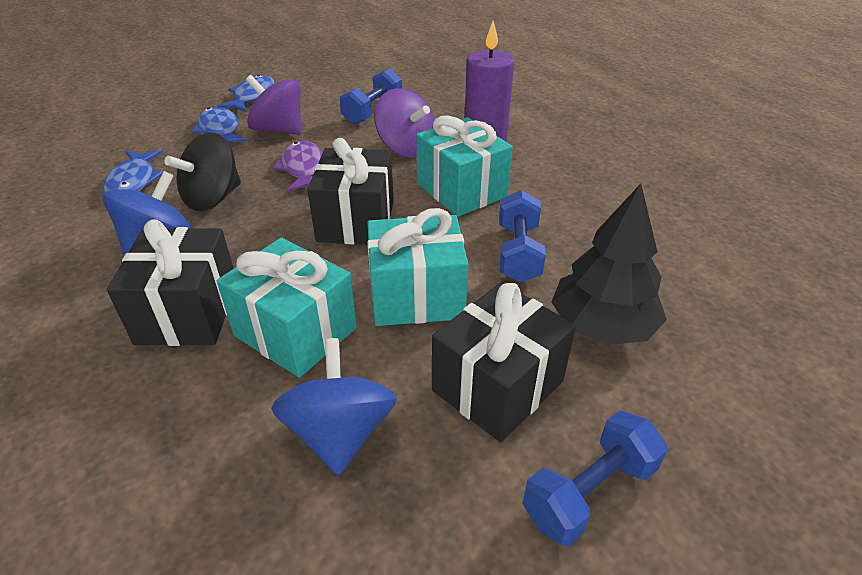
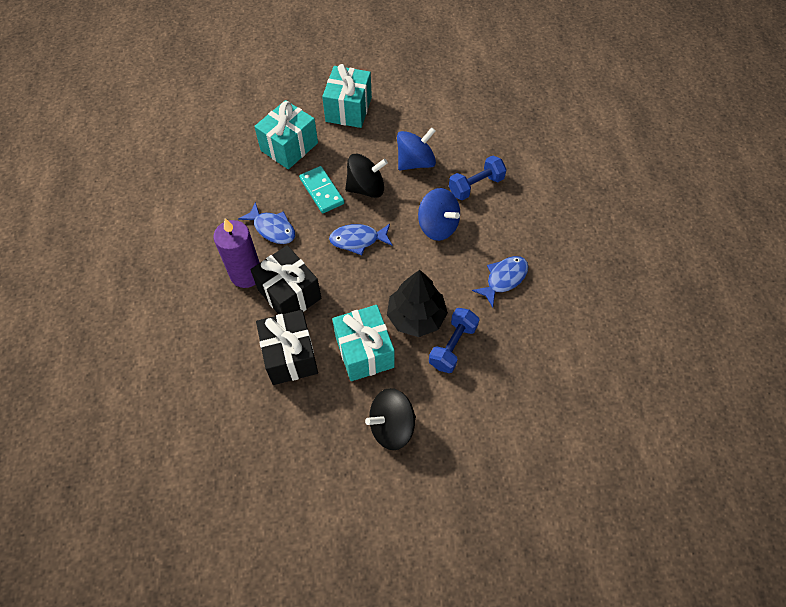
black gift: 3 -> 2
black spinning top: 1 -> 2
blue dumbbell: 3 -> 2
purple fish: 1 -> 0
purple spinning top: 2 -> 0
turquoise domino: 0 -> 1

